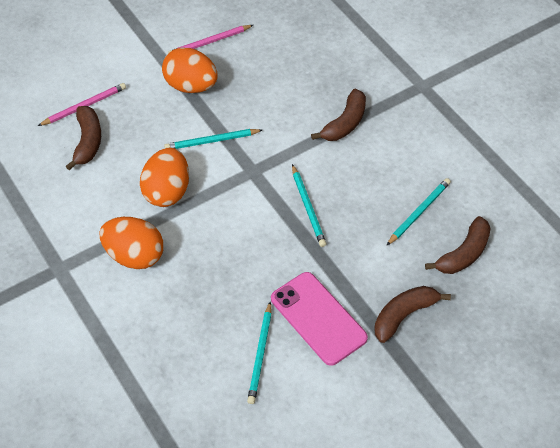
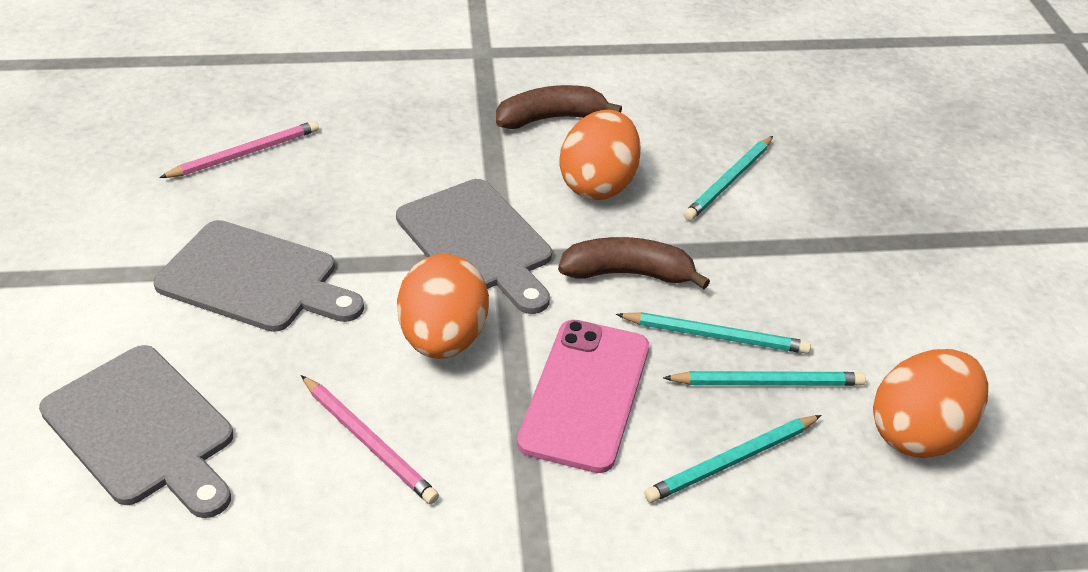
brown banana: 4 -> 2
grey cutting board: 0 -> 3

